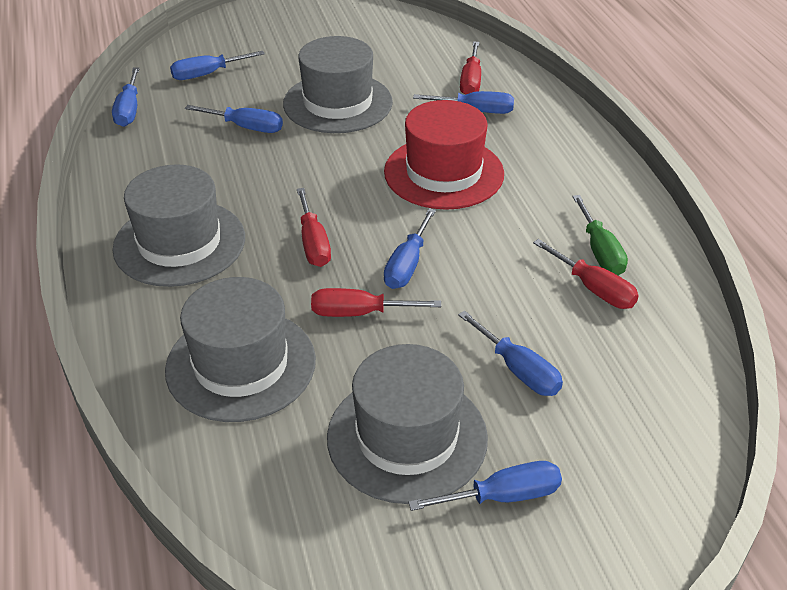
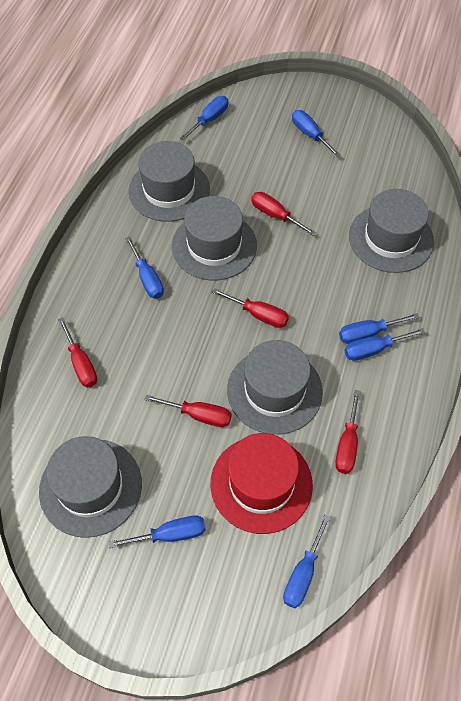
green screwdriver: 1 -> 0
grey hat: 4 -> 5
red screwdriver: 4 -> 5

